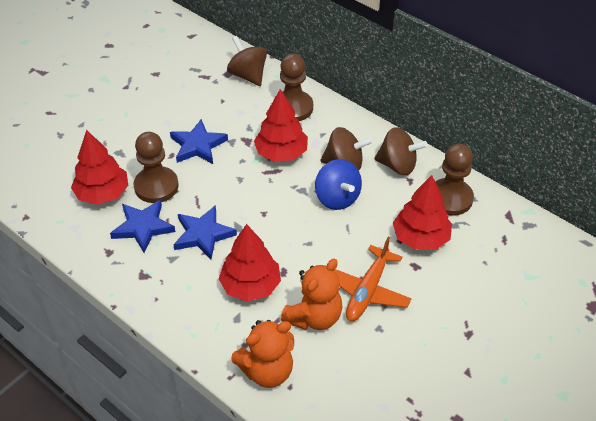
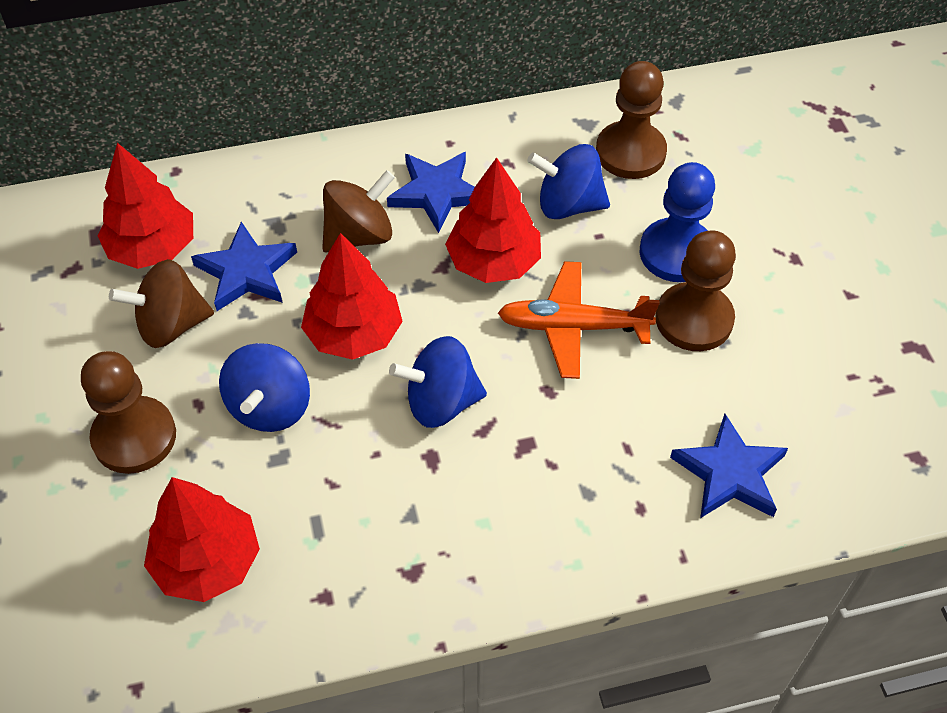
blue pawn: 0 -> 1
blue spinning top: 1 -> 3
brown spinning top: 3 -> 2
orange teddy bear: 2 -> 0

